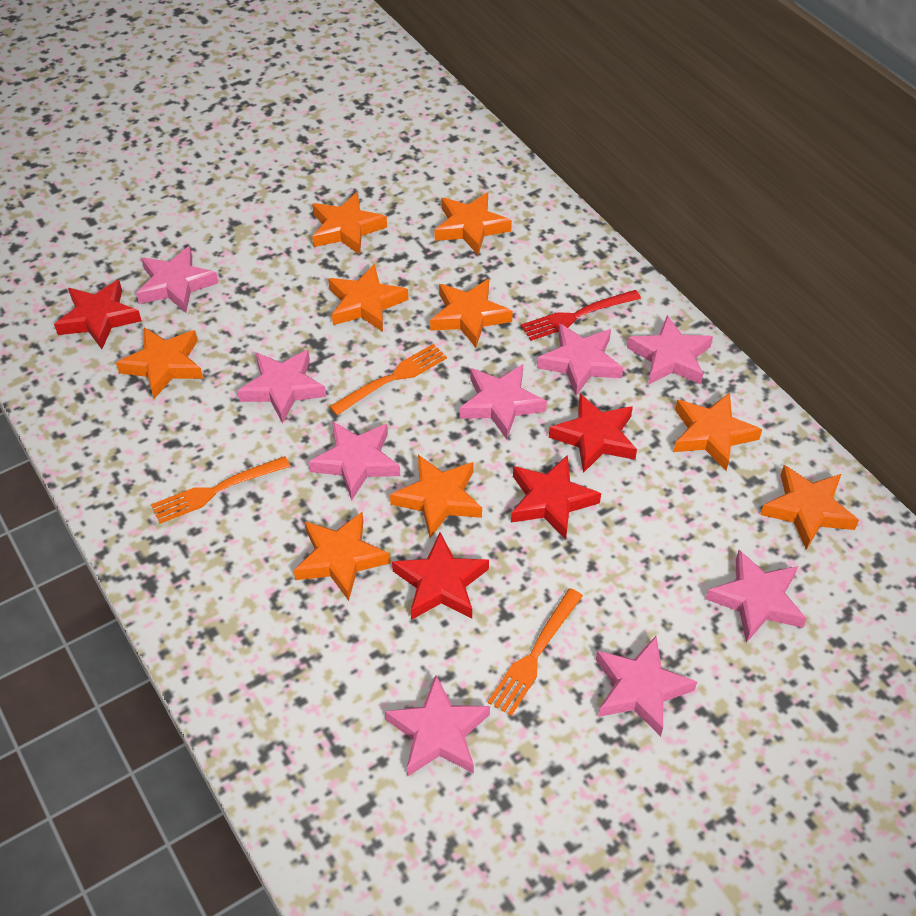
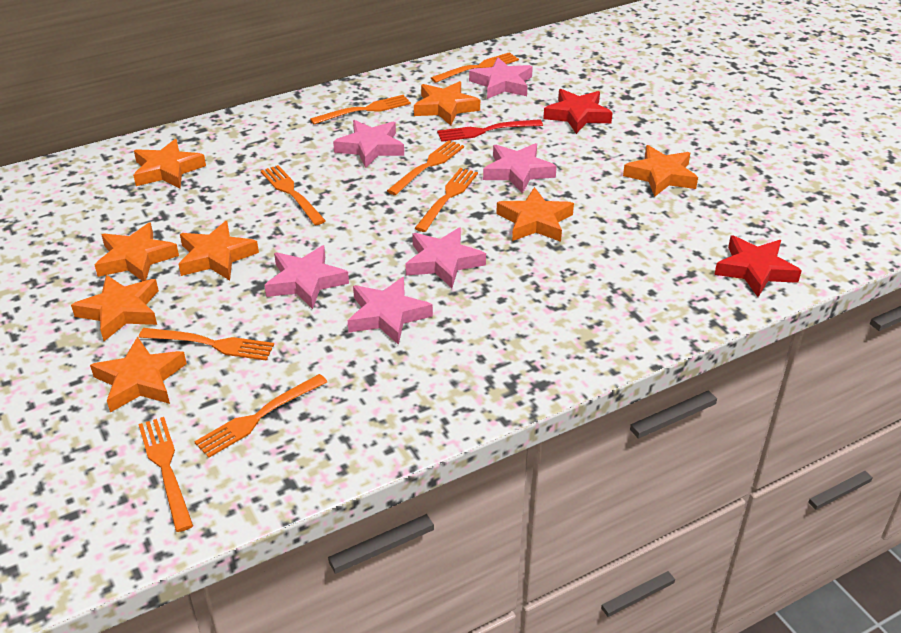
orange fork: 3 -> 8
orange star: 9 -> 8
pink star: 9 -> 6
red star: 4 -> 2

